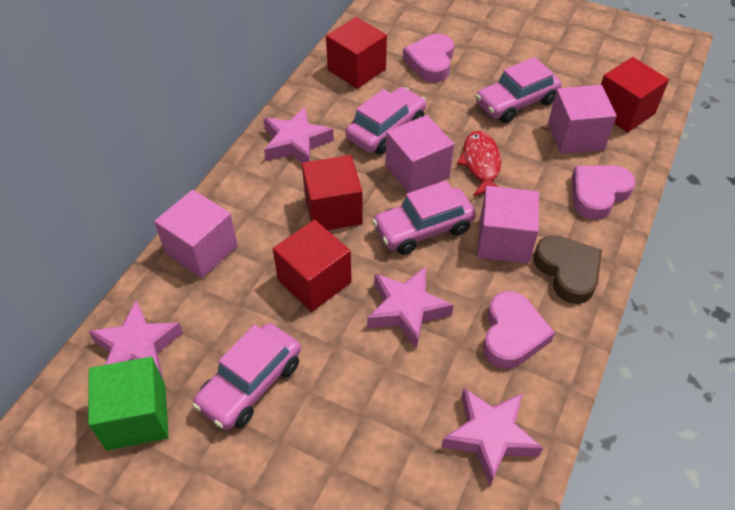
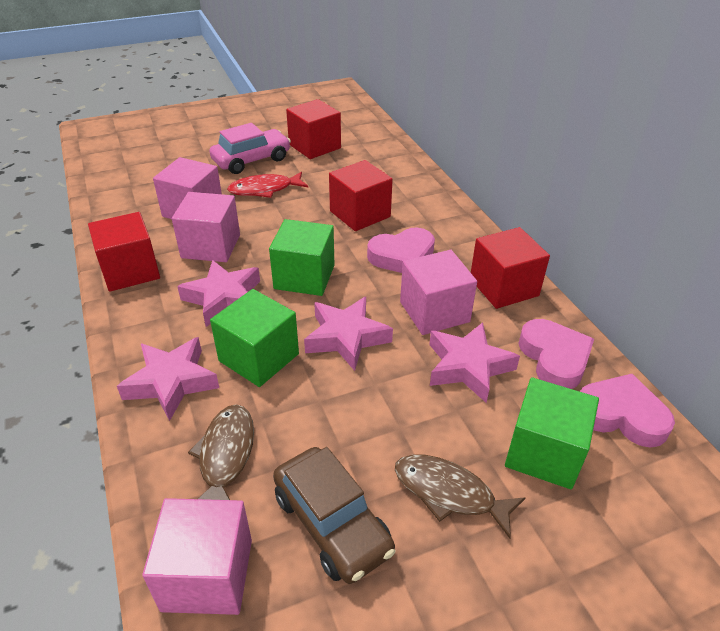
brown car: 0 -> 1
brown fish: 0 -> 2
brown heart: 1 -> 0
green cube: 1 -> 3
pink car: 4 -> 1

